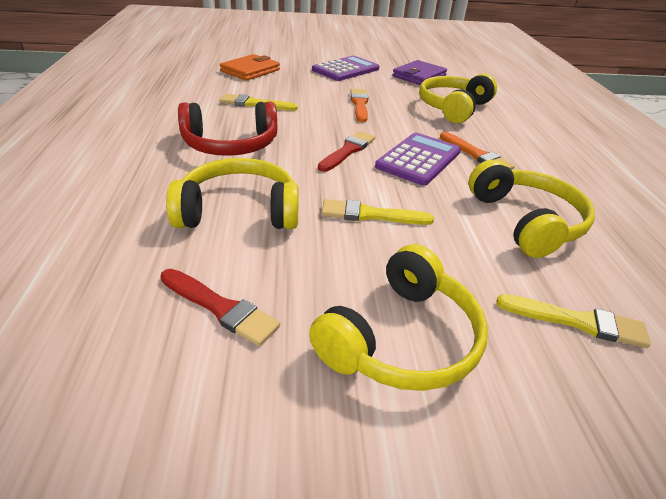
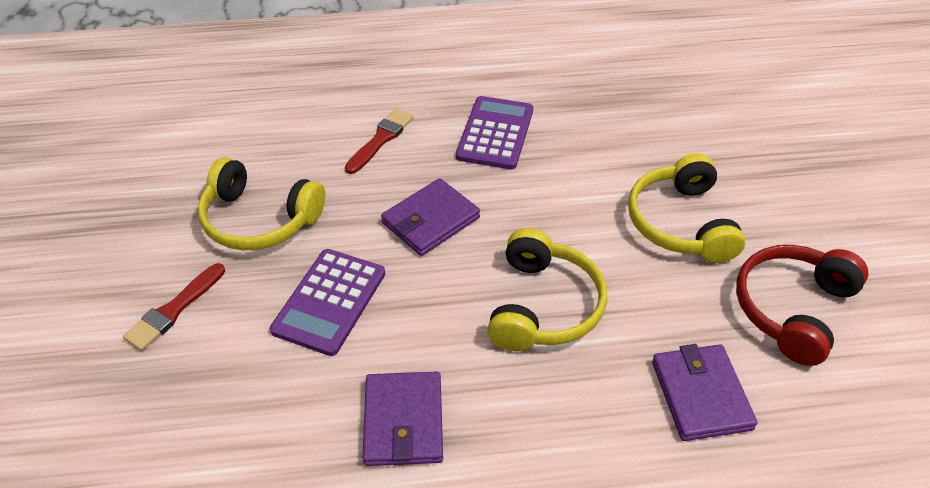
orange brush: 2 -> 0
orange wallet: 1 -> 0
purple wallet: 1 -> 3
yellow brush: 3 -> 0
yellow headphones: 4 -> 3

